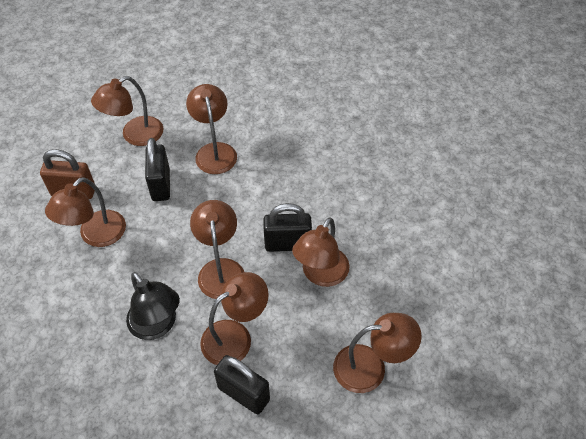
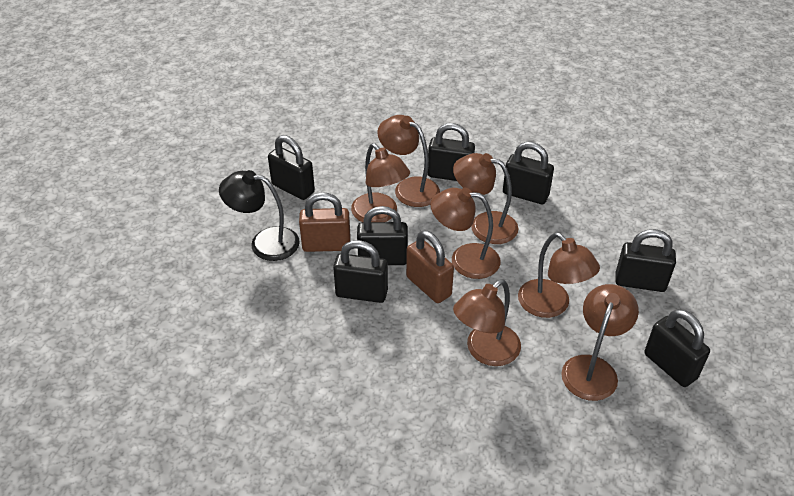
black padlock: 3 -> 7
brown padlock: 1 -> 2

